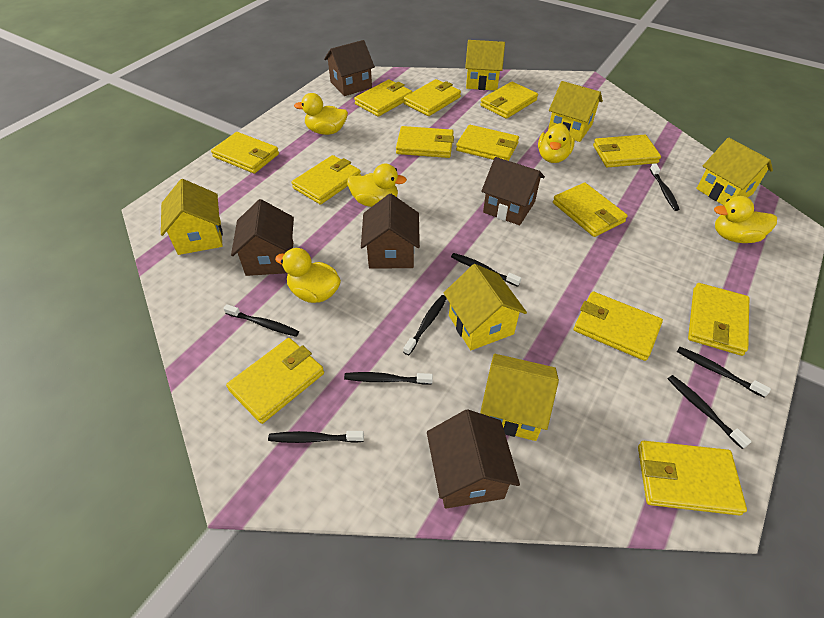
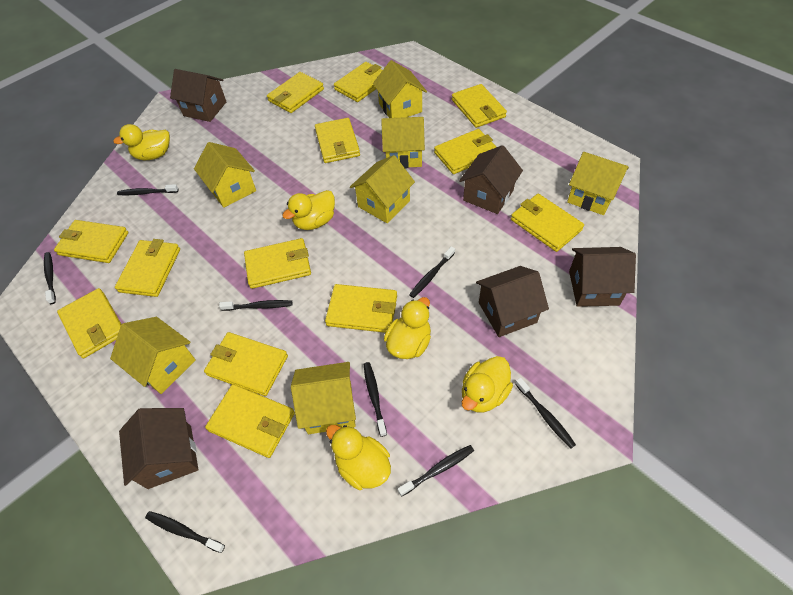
yellow house: 6 -> 7

